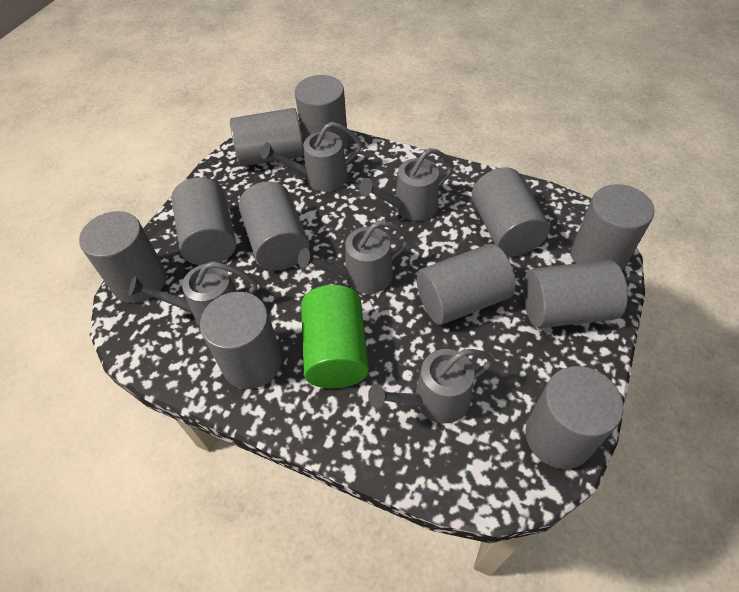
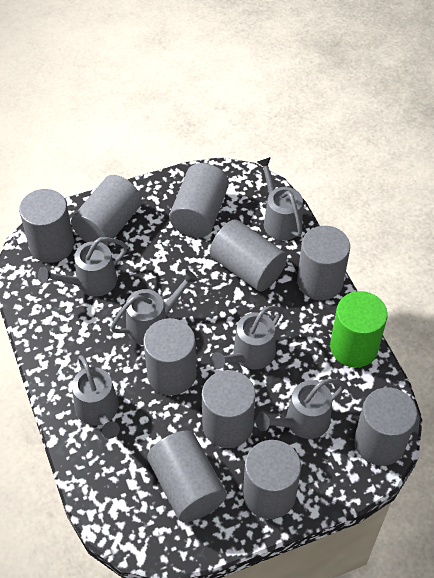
grey cylinder: 11 -> 10
grey watering can: 5 -> 6

